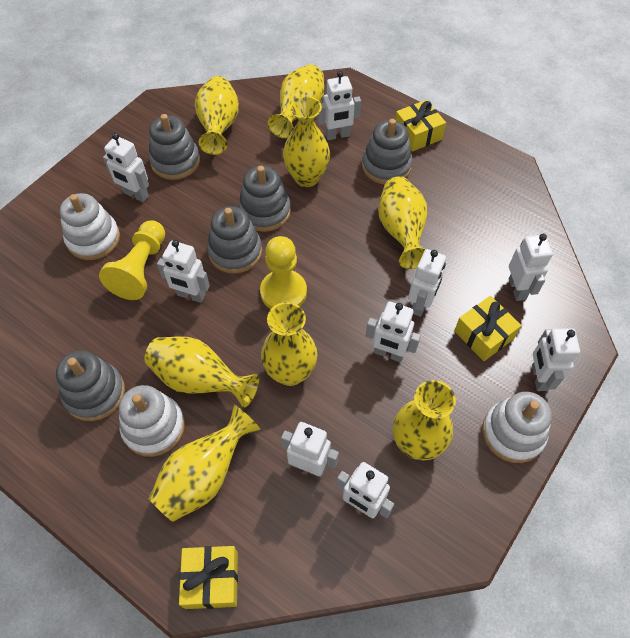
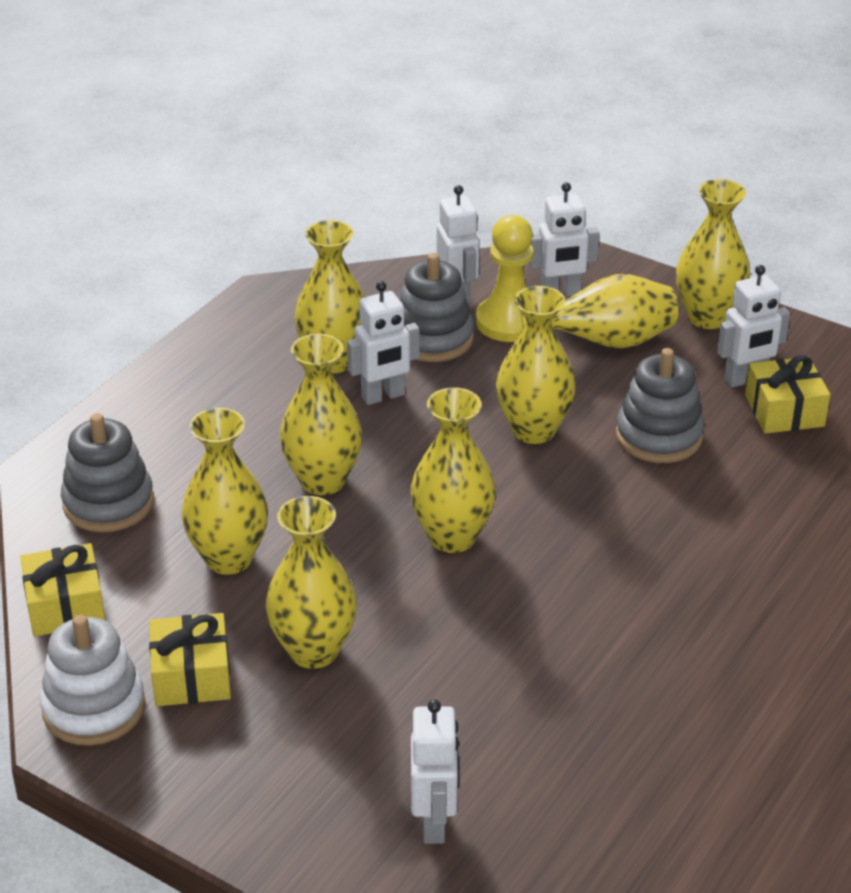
grey stacking toy: 5 -> 3
white robot: 9 -> 5
white stacking toy: 3 -> 1
yellow pawn: 2 -> 1

